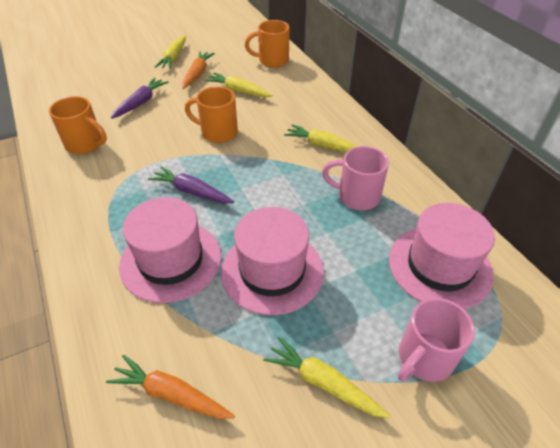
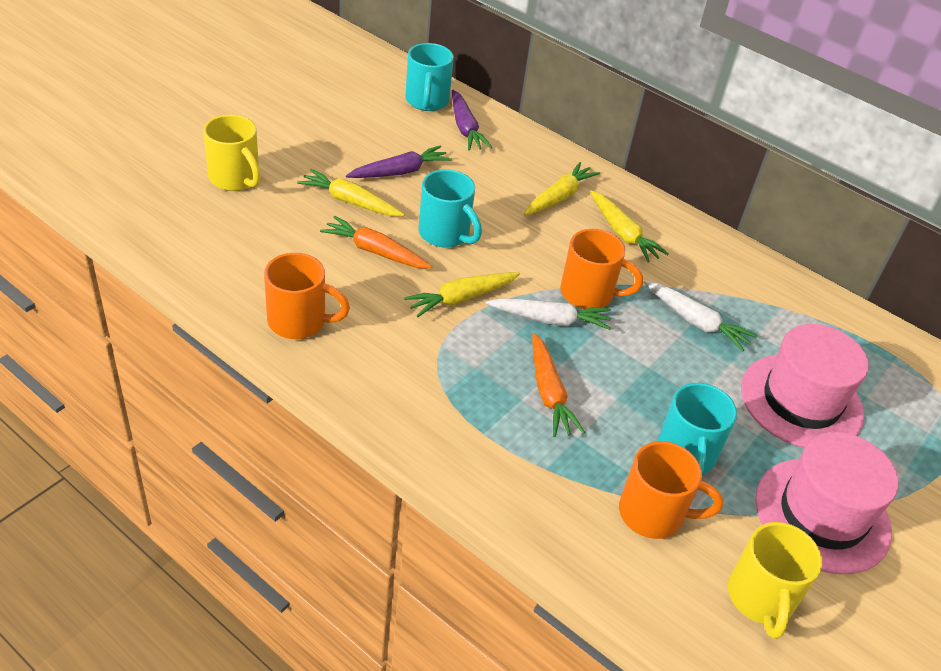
pink hat: 3 -> 2
pink mug: 2 -> 0
turquoise mug: 0 -> 3
white carrot: 0 -> 2
yellow mug: 0 -> 2

